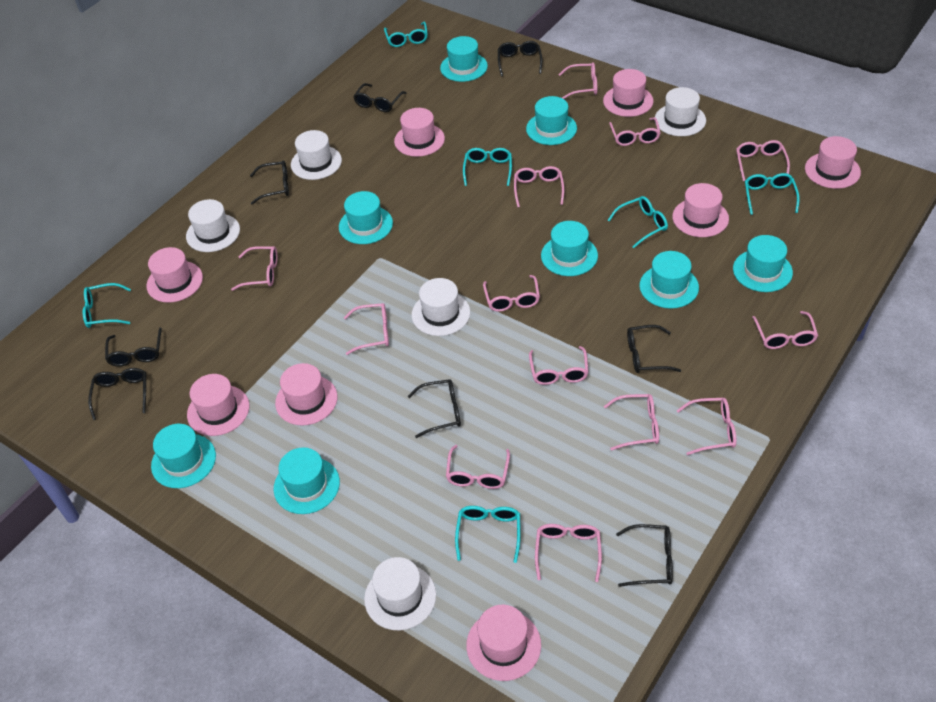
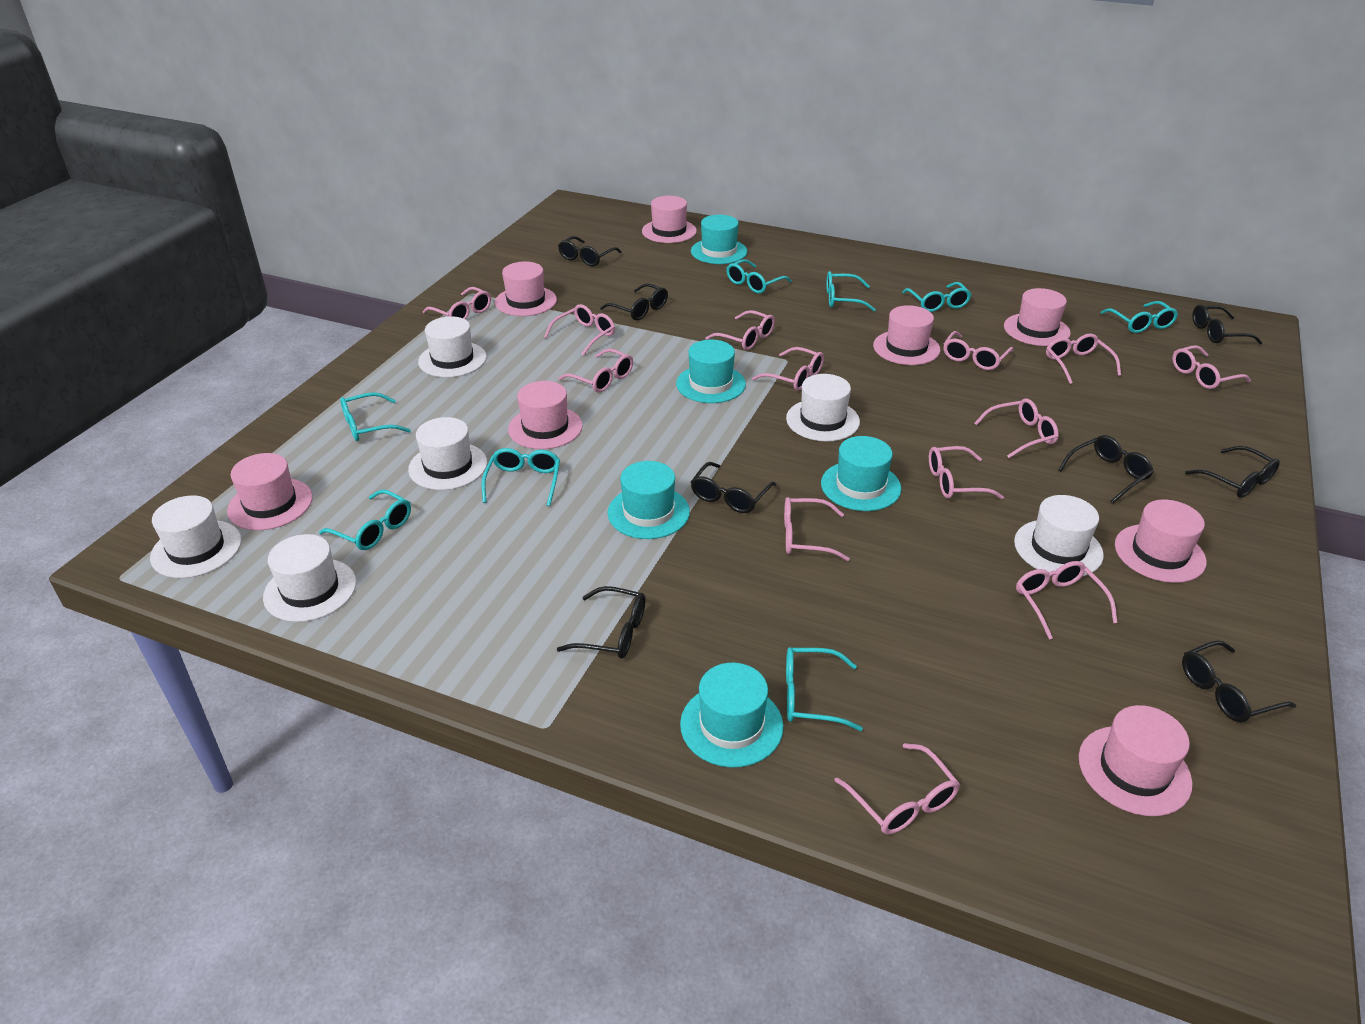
turquoise glasses: 6 -> 8
turquoise hat: 8 -> 5
white hat: 5 -> 6

